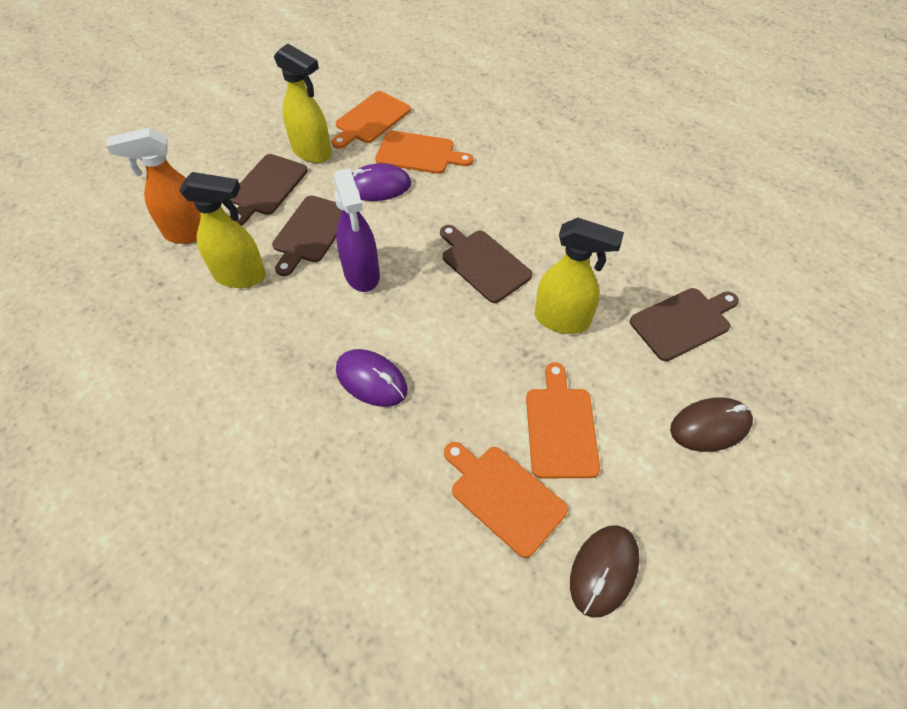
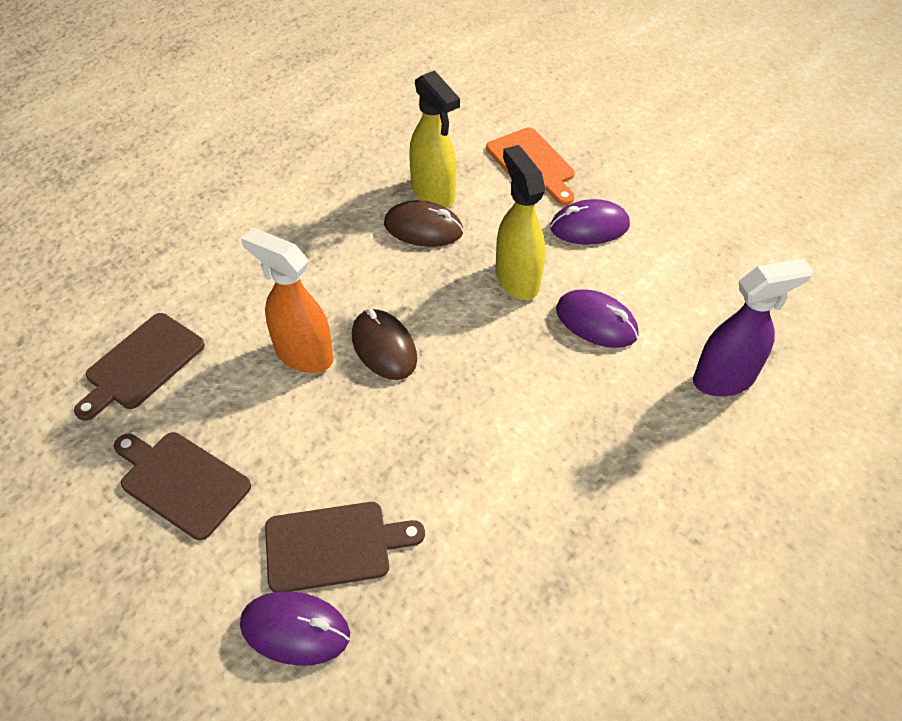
brown cutting board: 4 -> 3
orange cutting board: 4 -> 1
purple mouse: 2 -> 3
yellow spray bottle: 3 -> 2

